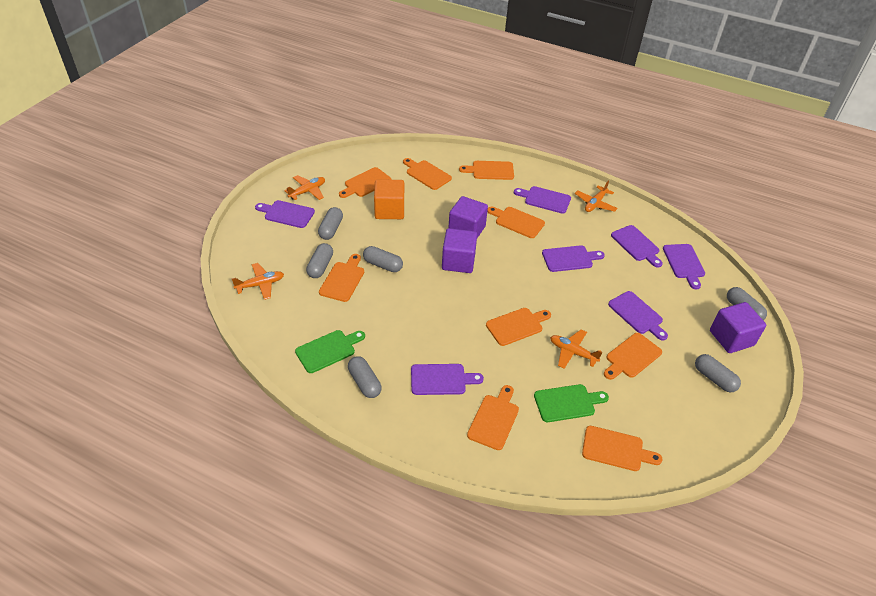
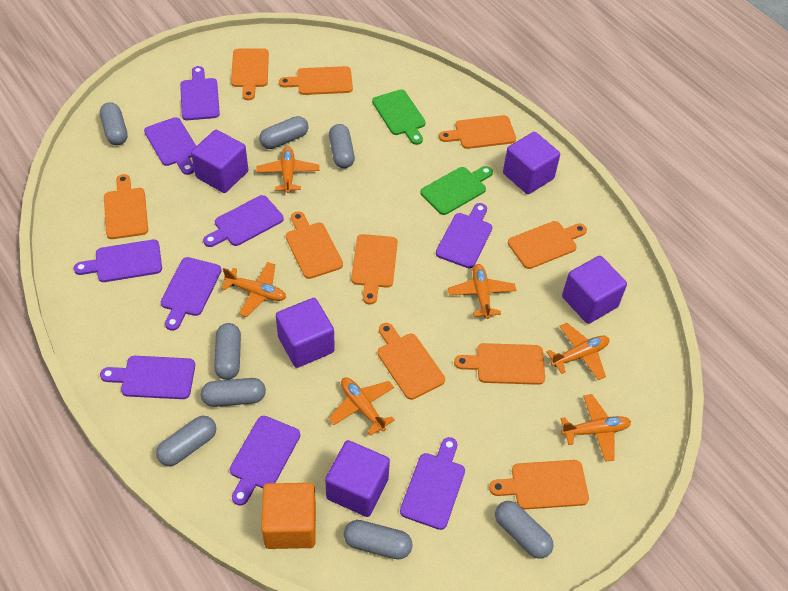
grey capsule: 6 -> 8
orange cutting board: 9 -> 10
orange plane: 4 -> 6
purple cube: 3 -> 5
purple cutting board: 7 -> 9

